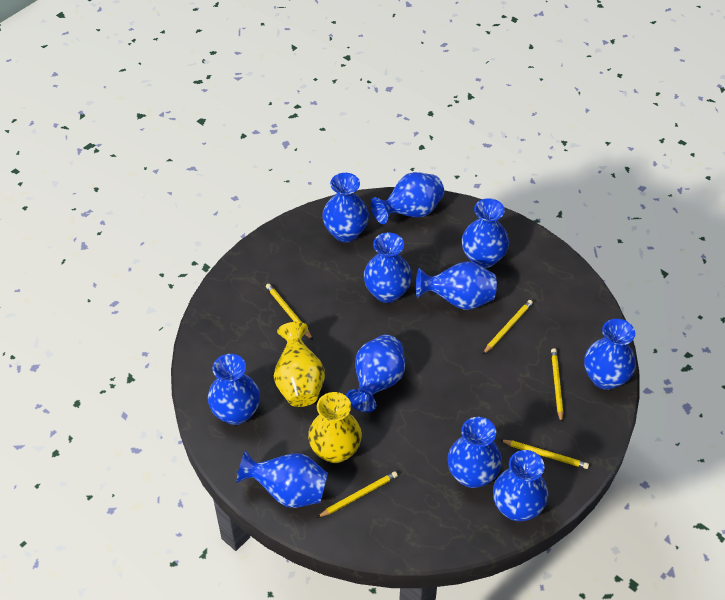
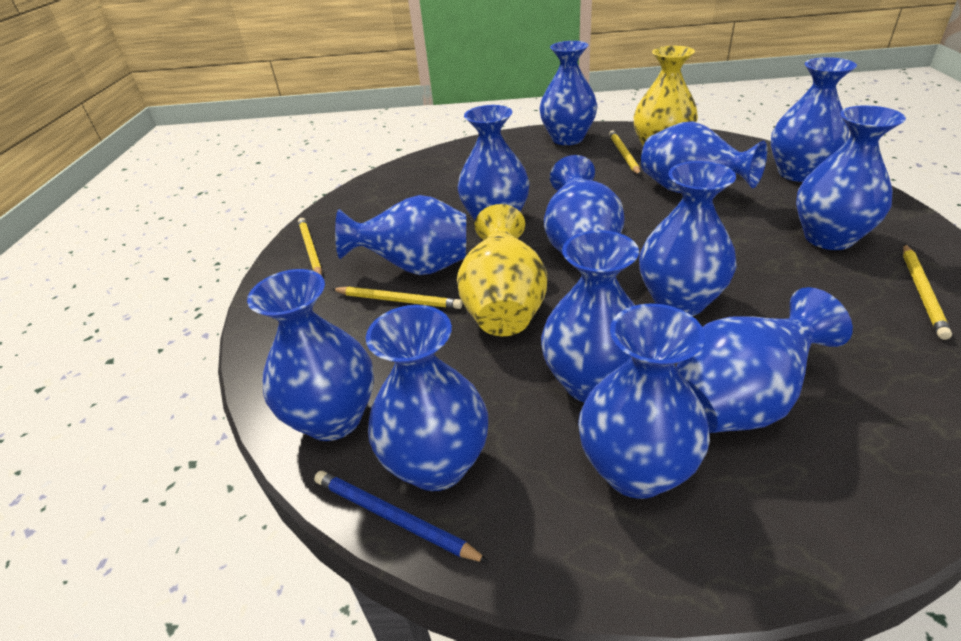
blue pencil: 0 -> 1
blue vase: 11 -> 13
yellow pencil: 5 -> 4

